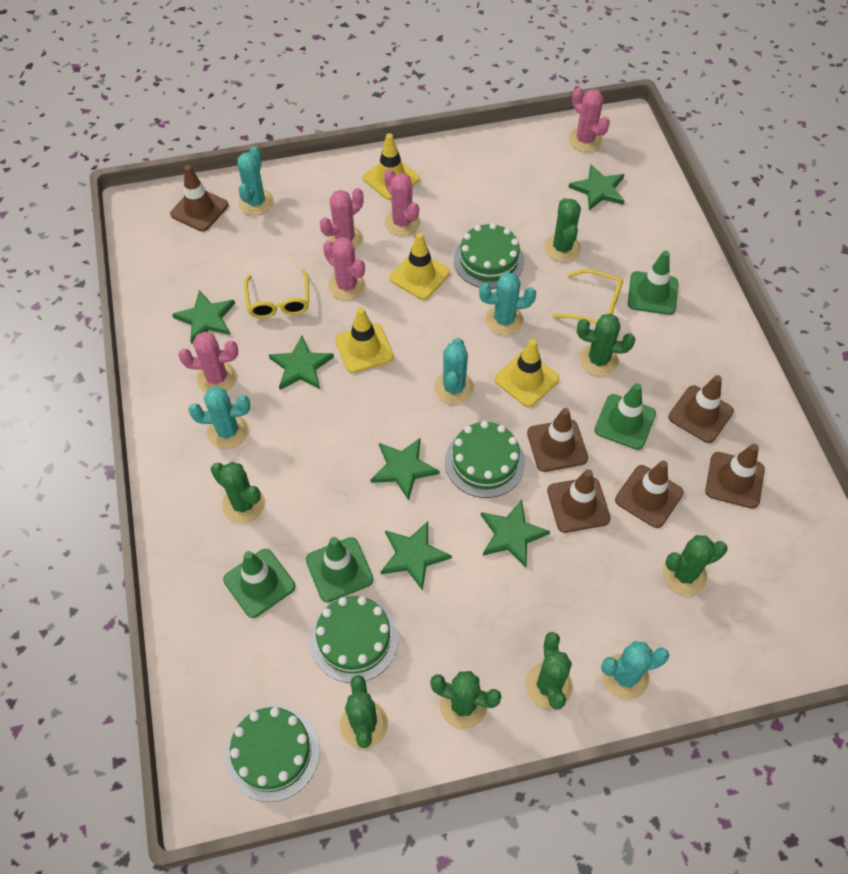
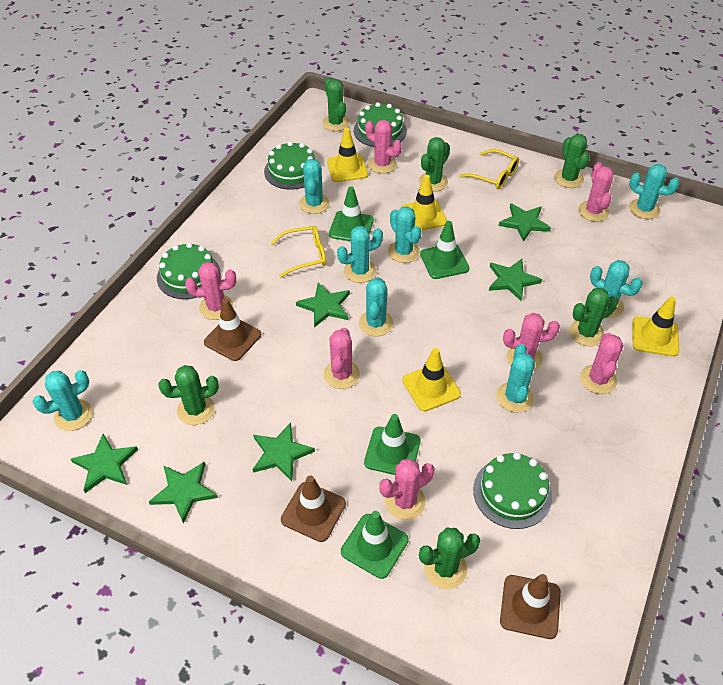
brown traffic cone: 6 -> 3
green cactus: 7 -> 6
pink cactus: 5 -> 7
turquoise cactus: 5 -> 8

